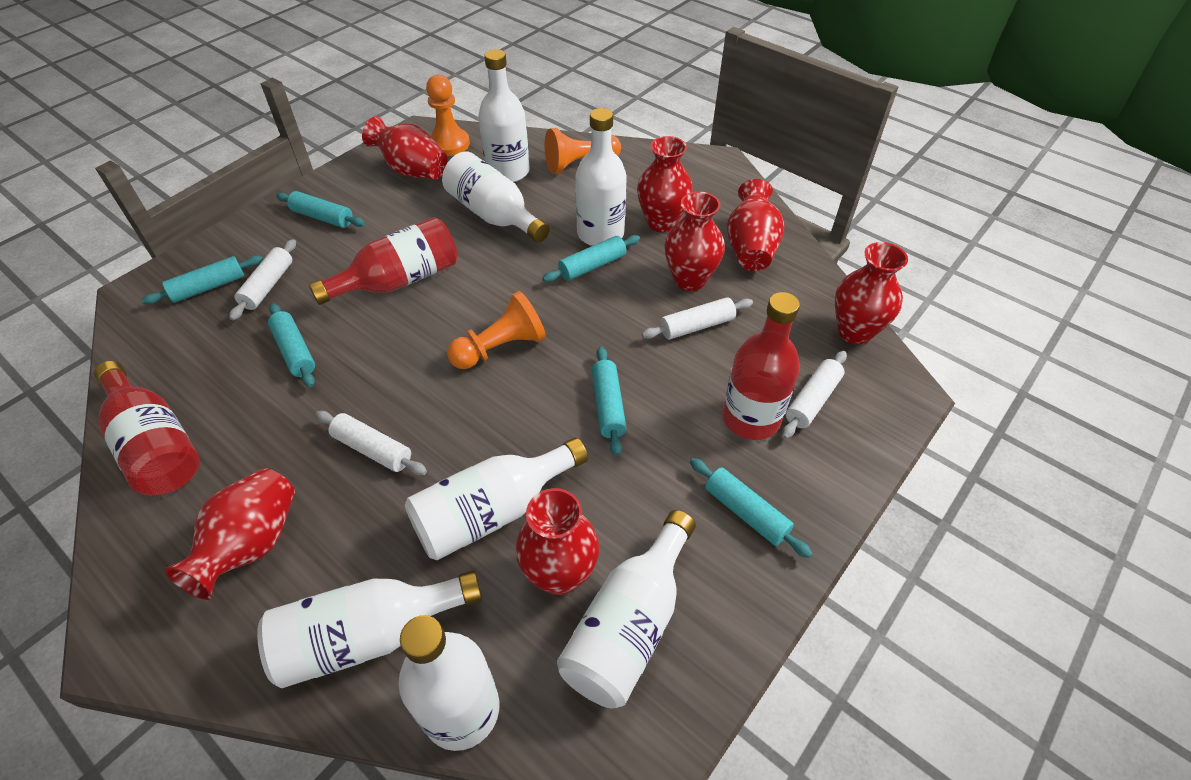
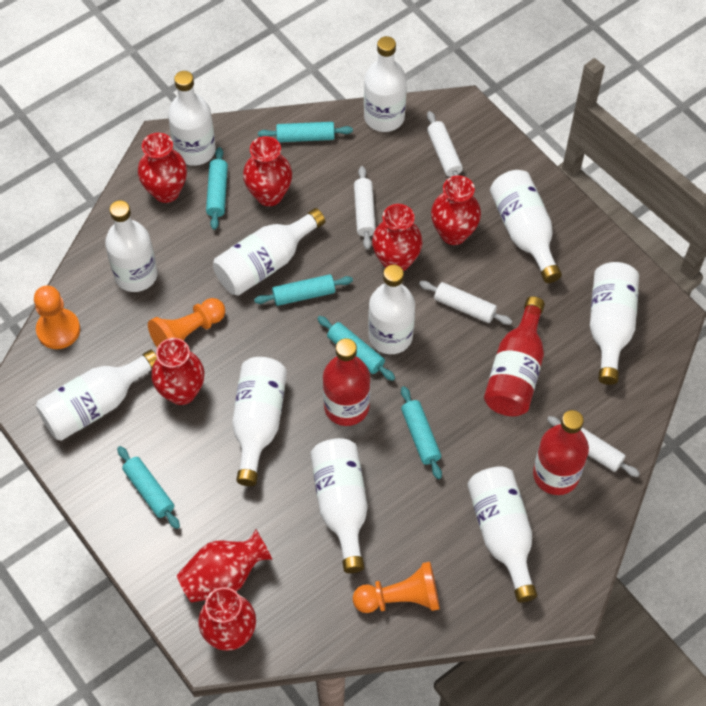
white bottle: 7 -> 11

